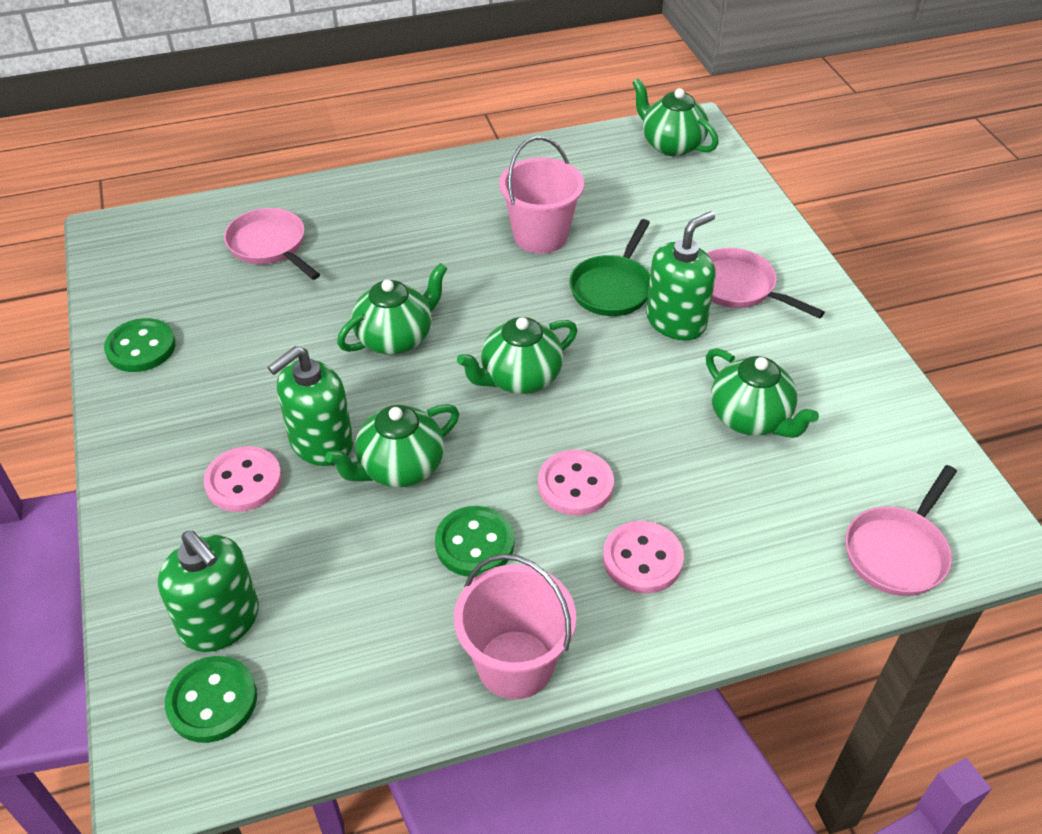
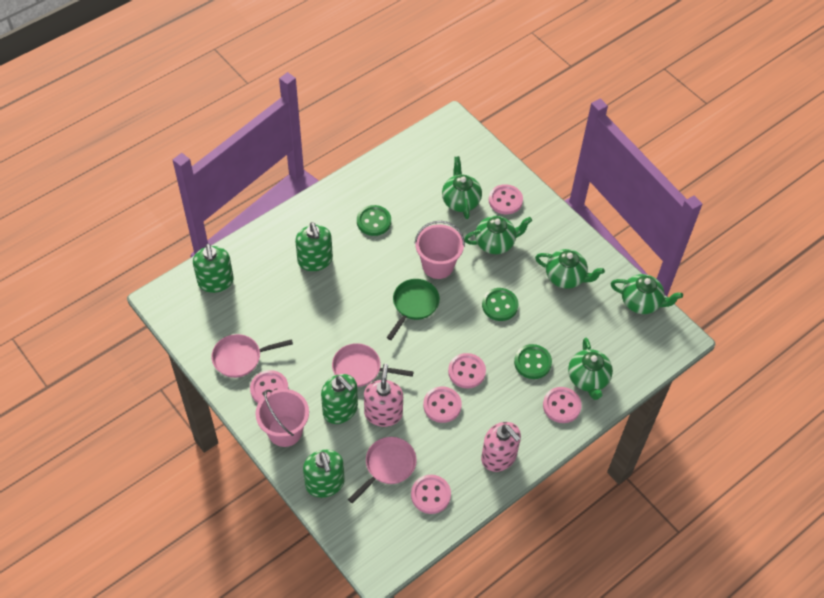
green soap dispenser: 3 -> 4
pink button: 3 -> 6
pink soap dispenser: 0 -> 2

